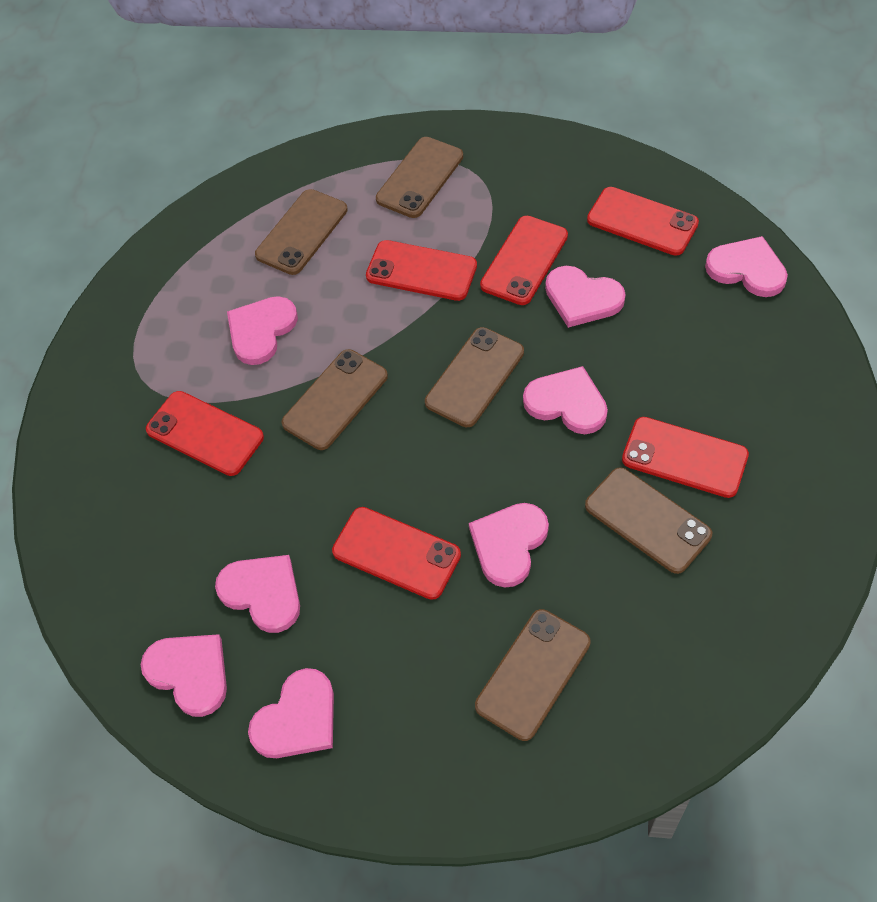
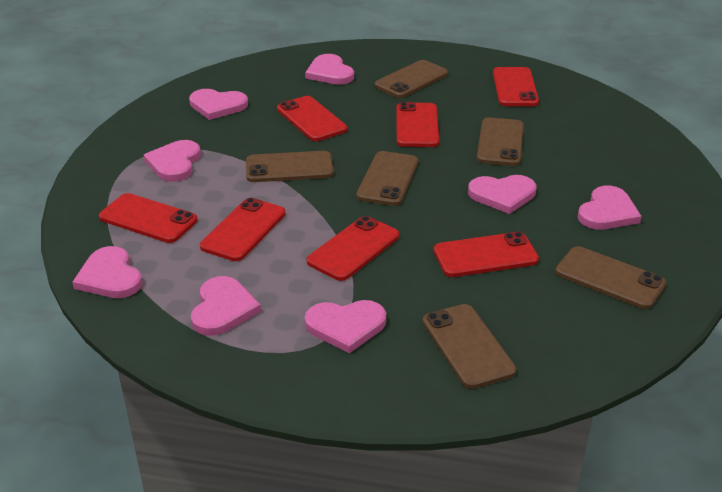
red phone: 6 -> 7

